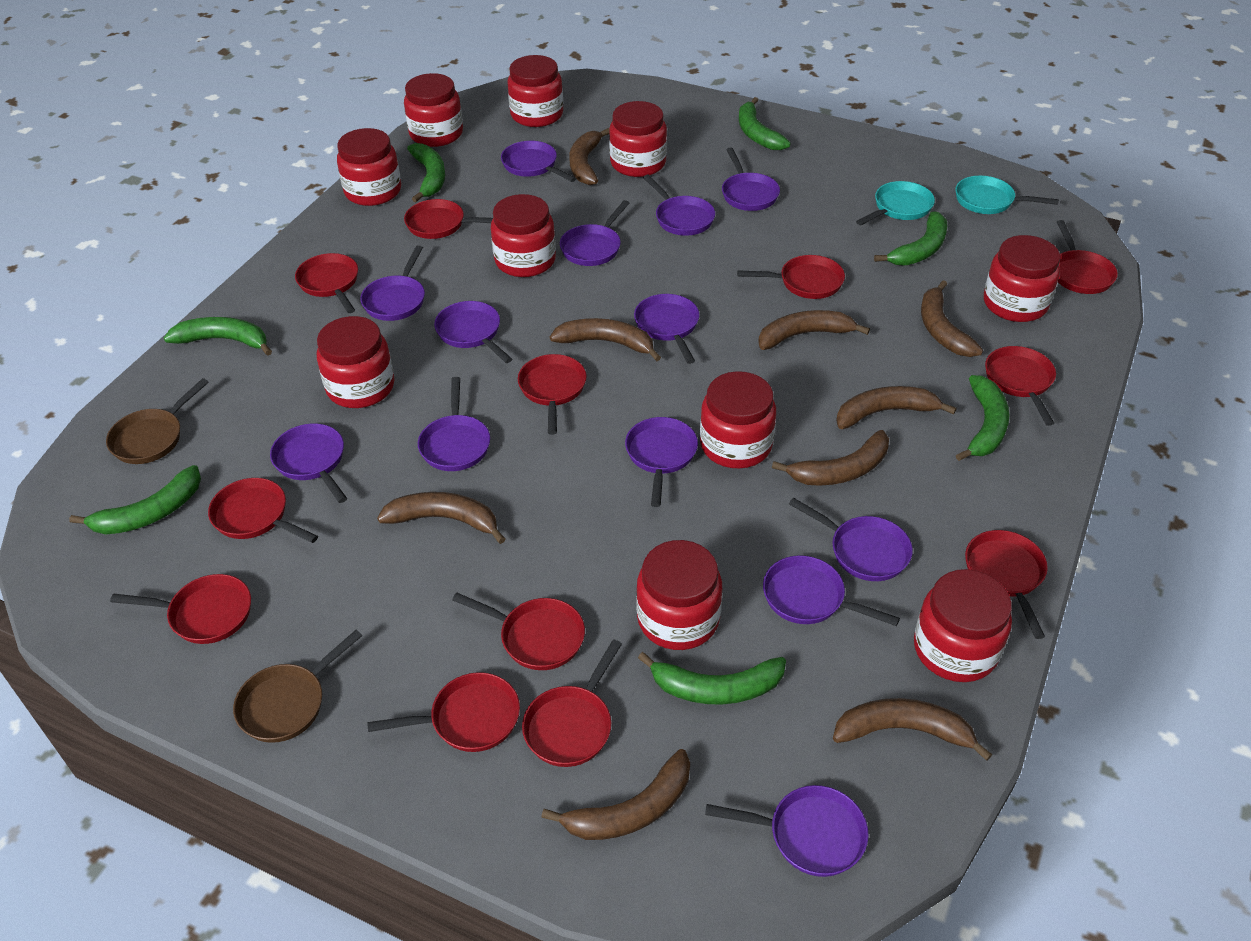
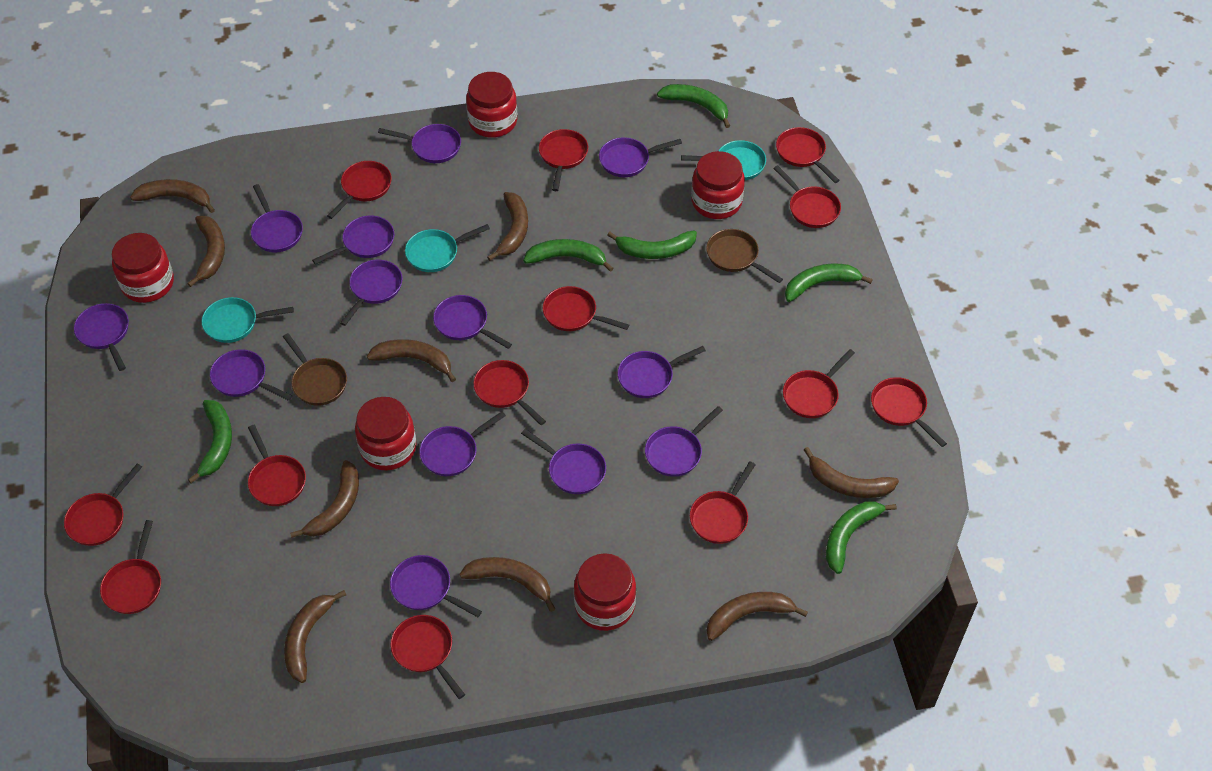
green banana: 7 -> 6
red jar: 10 -> 5
red pan: 12 -> 13
turquoise pan: 2 -> 3

